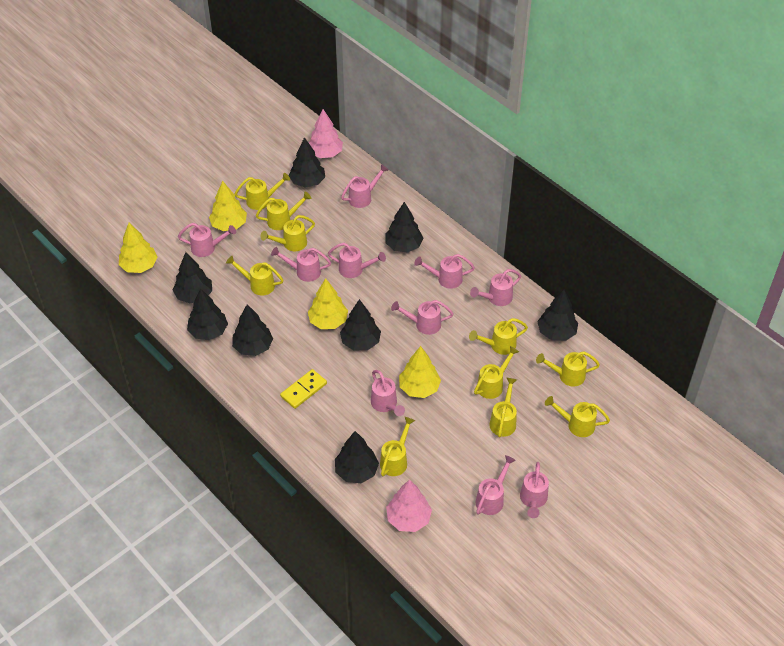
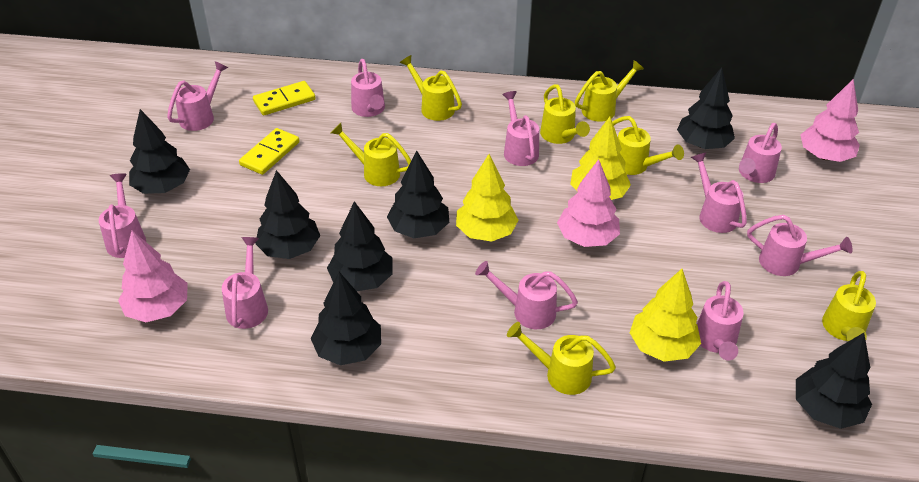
black tree: 8 -> 7
pink tree: 2 -> 3
yellow domino: 1 -> 2
yellow tree: 4 -> 3
yellow watering can: 10 -> 7

